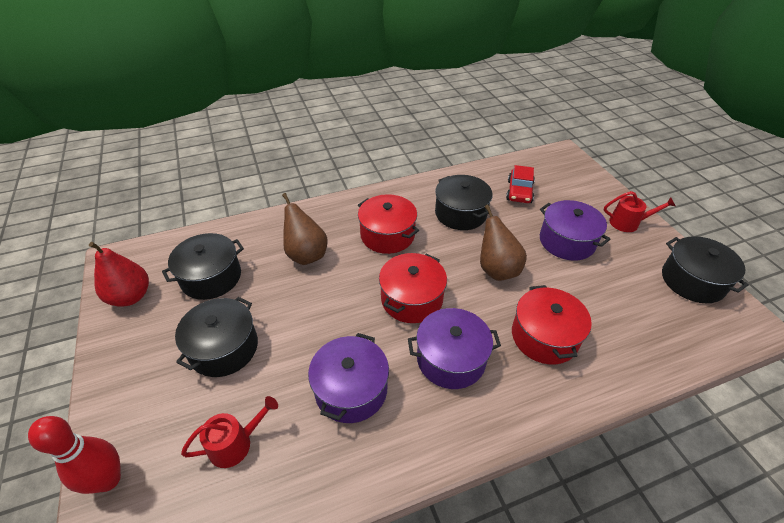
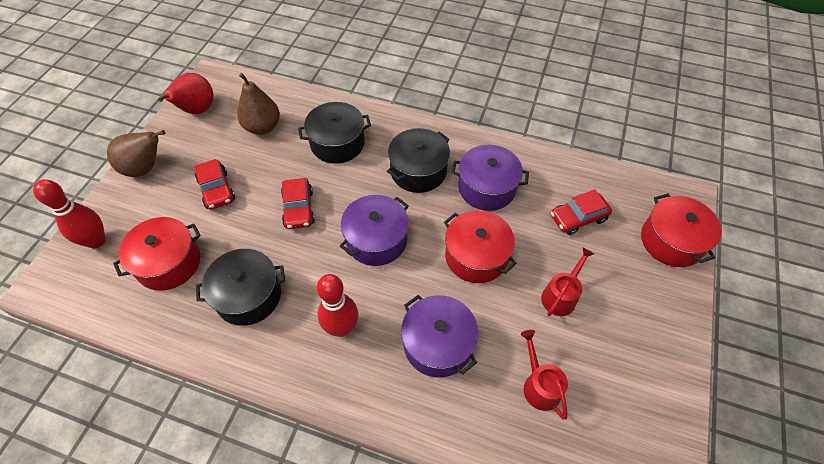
black pot: 4 -> 3
red bowling pin: 1 -> 2
red car: 1 -> 3

